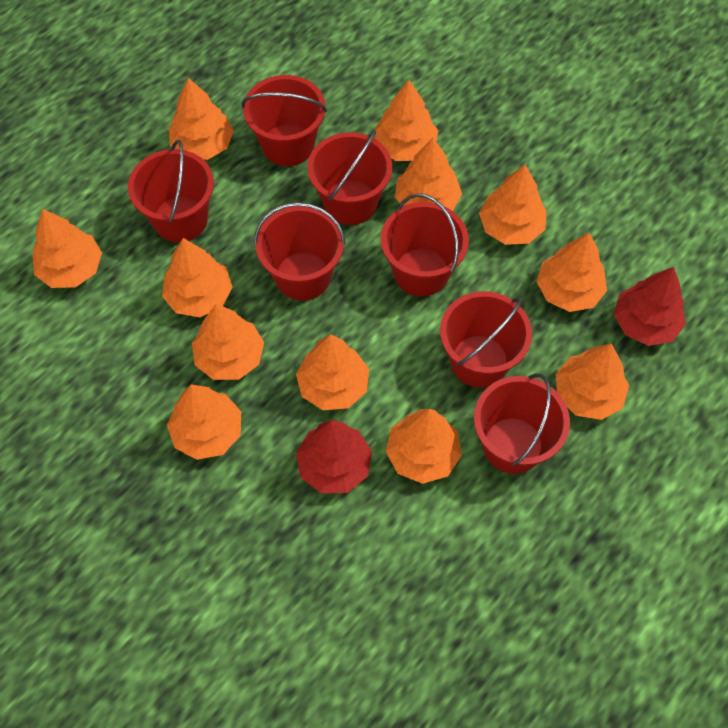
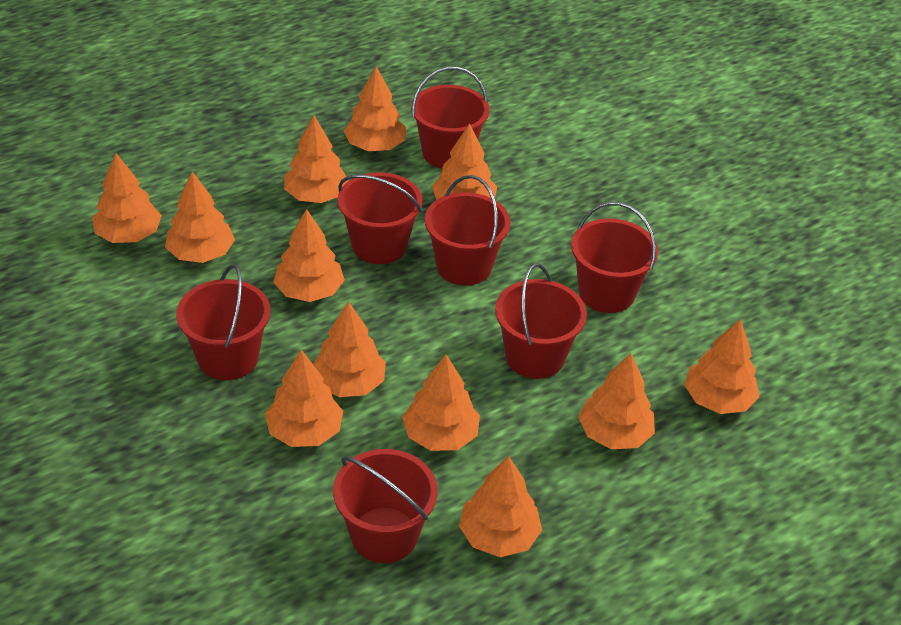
red tree: 2 -> 0

